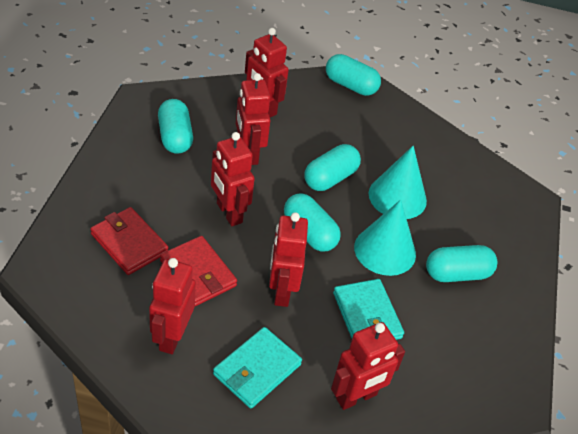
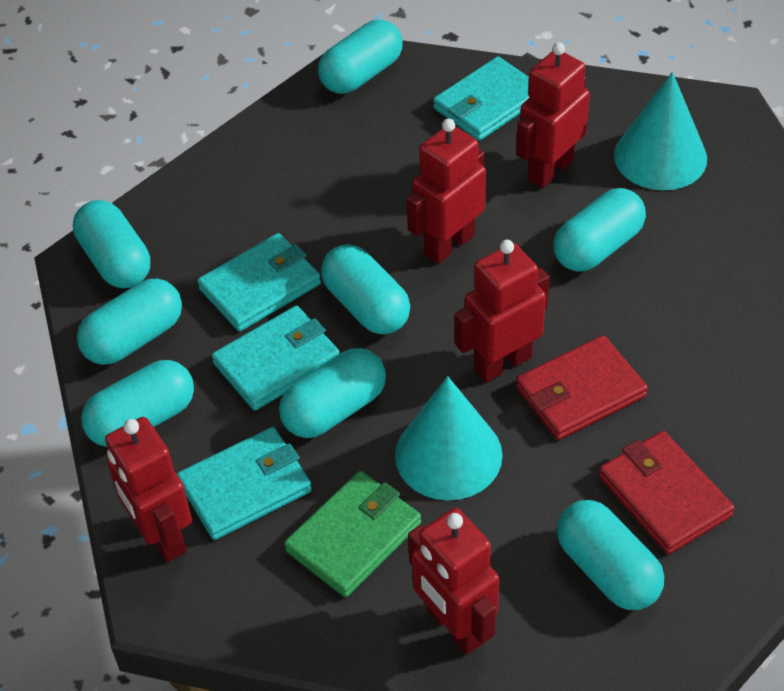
green wallet: 0 -> 1
red robot: 6 -> 5
turquoise capsule: 5 -> 8
turquoise wallet: 2 -> 4

